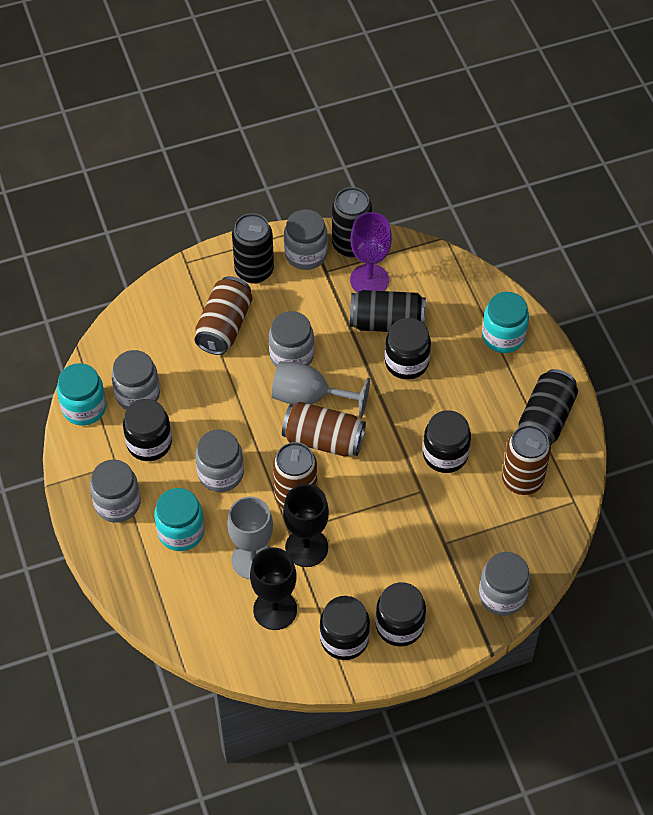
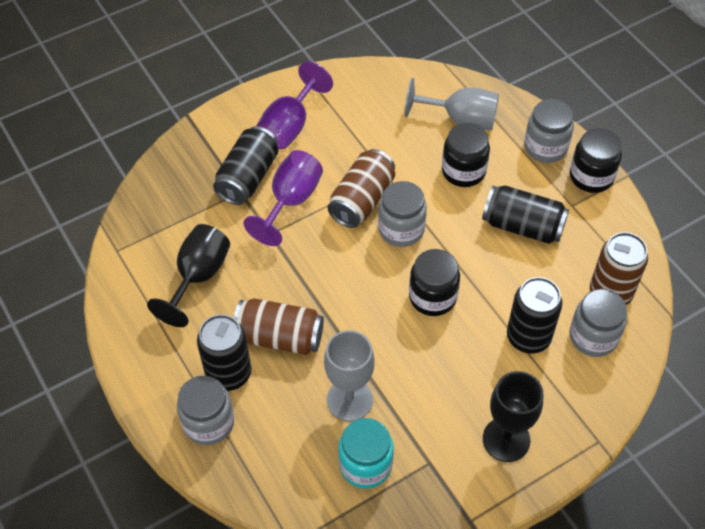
black jar: 5 -> 3
brown can: 4 -> 3
grey jar: 6 -> 4
purple goblet: 1 -> 2
turquoise jar: 3 -> 1

